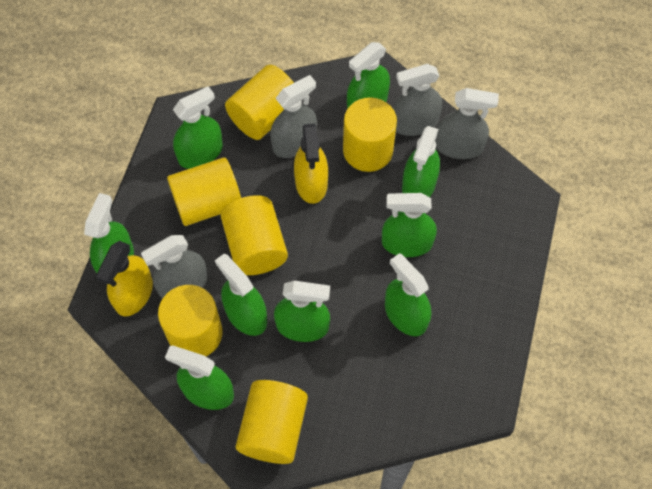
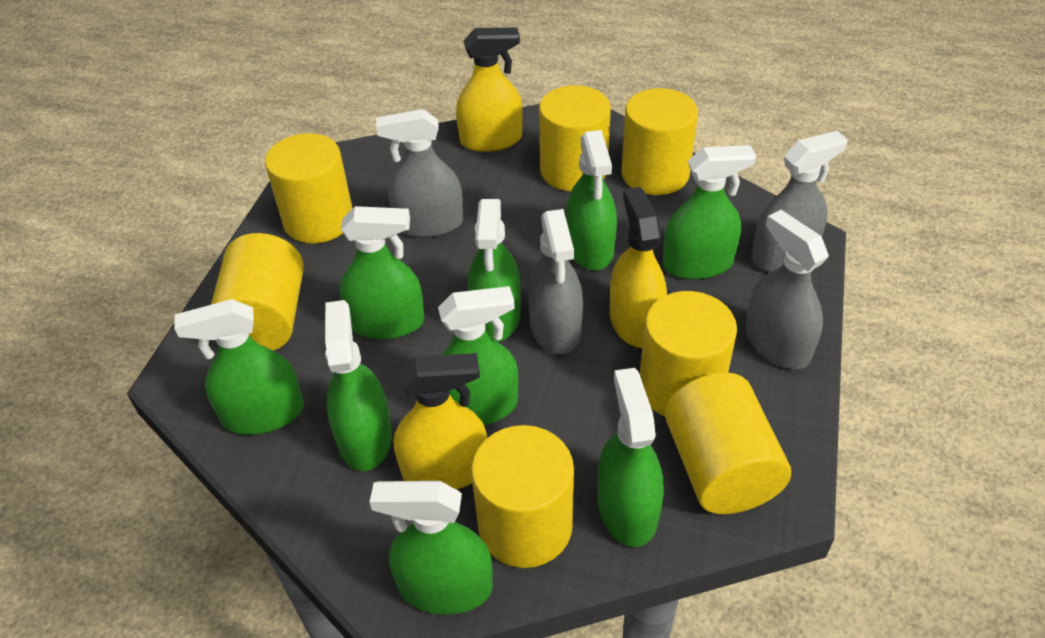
yellow cylinder: 6 -> 7
yellow spray bottle: 2 -> 3

